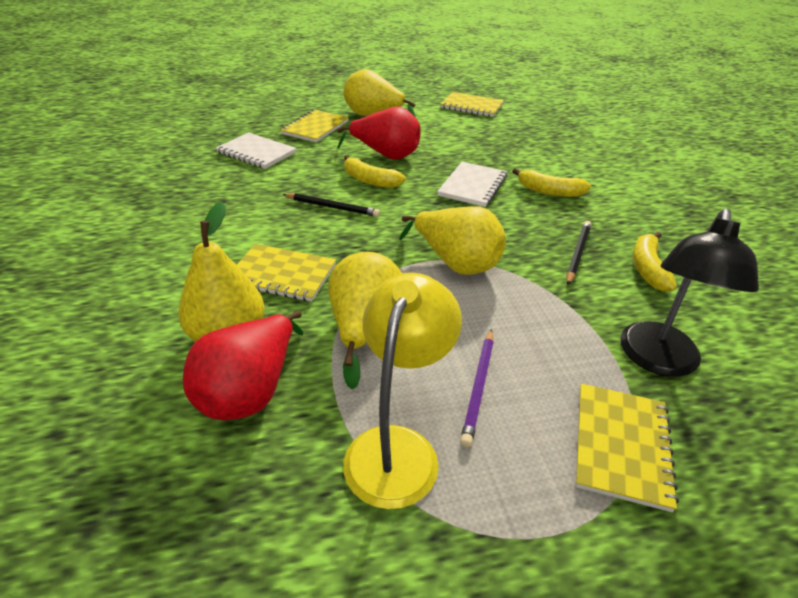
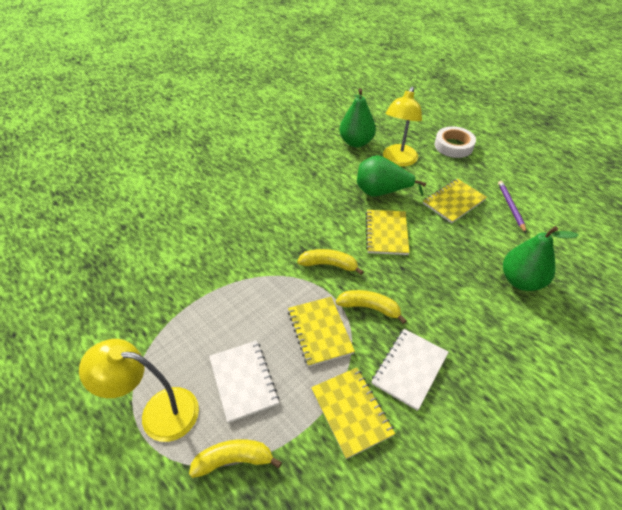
black lamp: 1 -> 0
black pencil: 2 -> 0
green pear: 0 -> 3
red pear: 2 -> 0
white tape: 0 -> 1
yellow lamp: 1 -> 2
yellow pear: 4 -> 0

